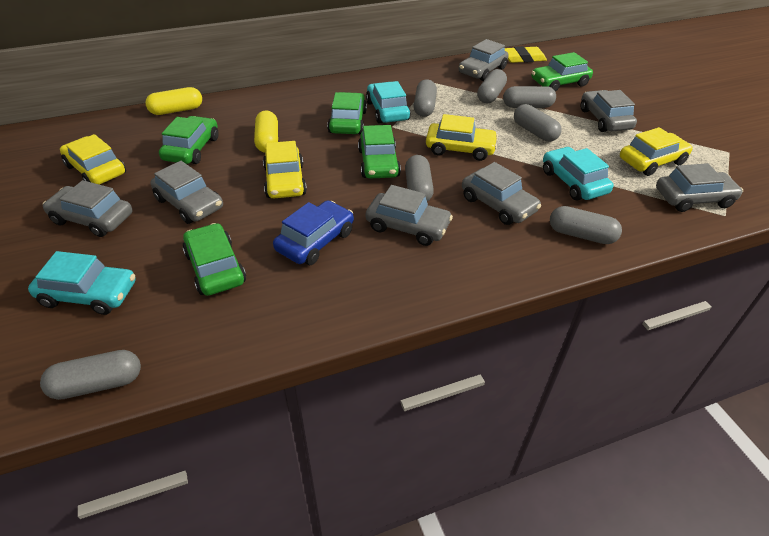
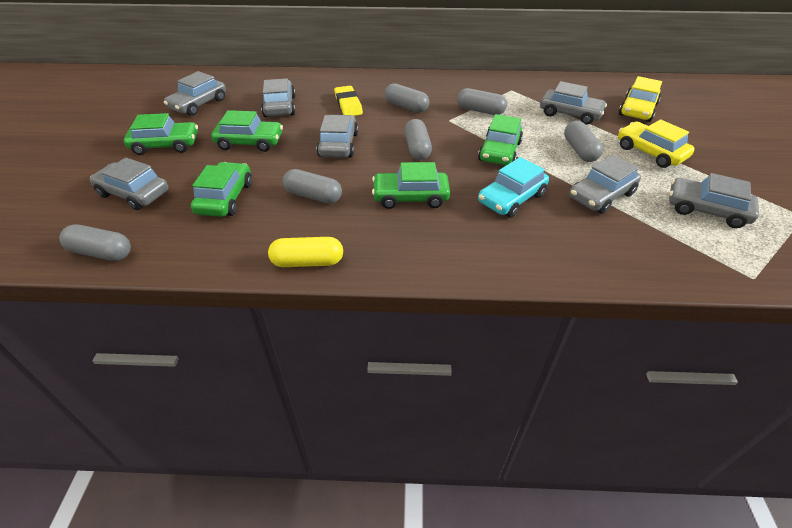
blue car: 1 -> 0
grey capsule: 7 -> 6
turquoise car: 3 -> 1
yellow capsule: 2 -> 1
yellow car: 4 -> 2

